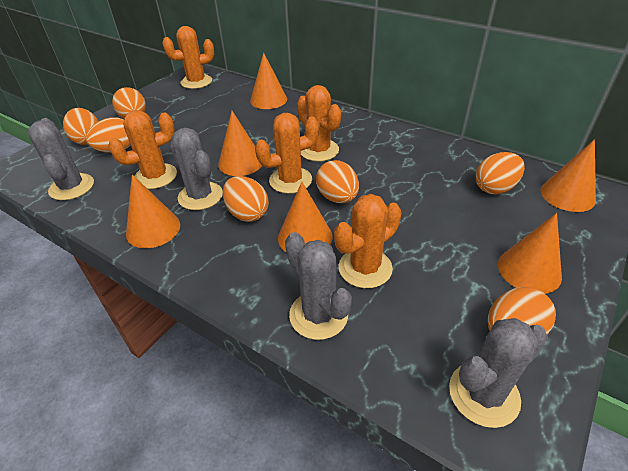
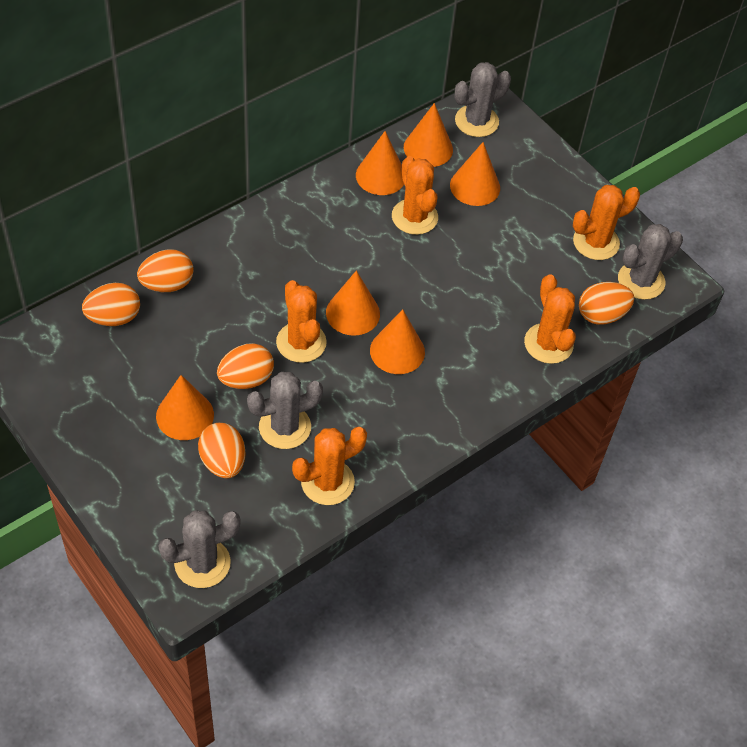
orange egg: 7 -> 5

